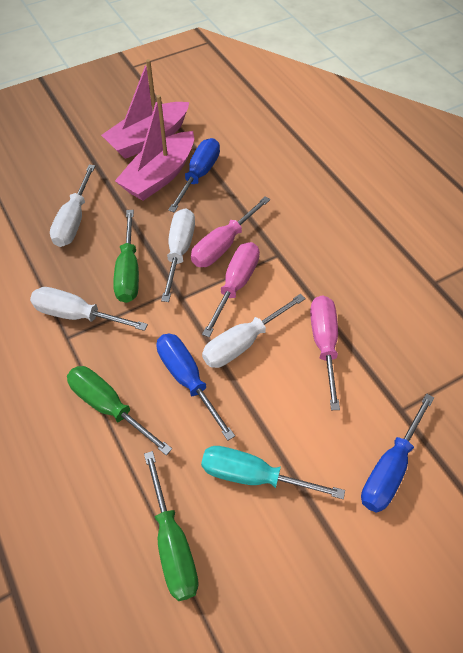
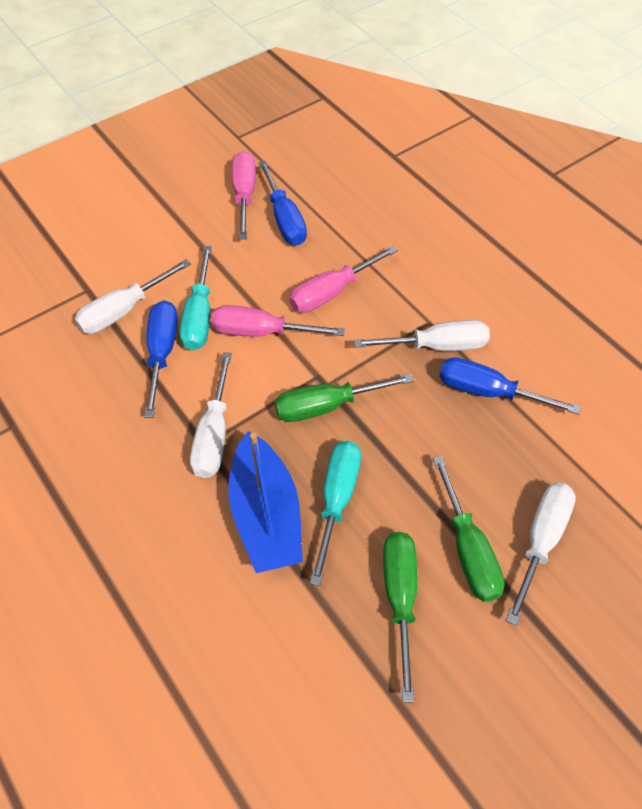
blue boat: 0 -> 1
pink boat: 2 -> 0
turquoise screwdriver: 1 -> 2

